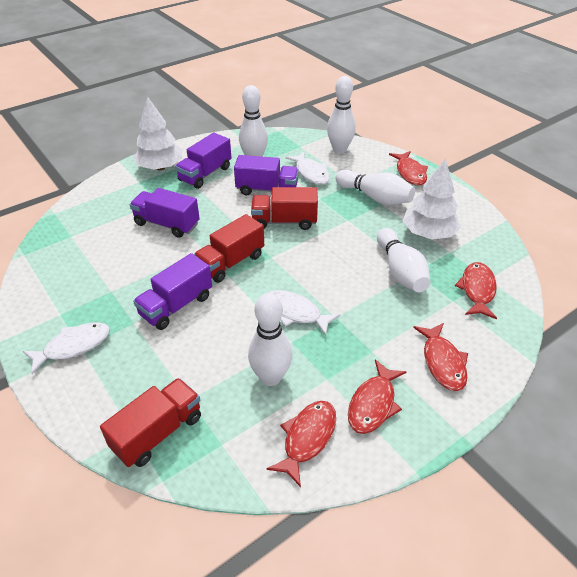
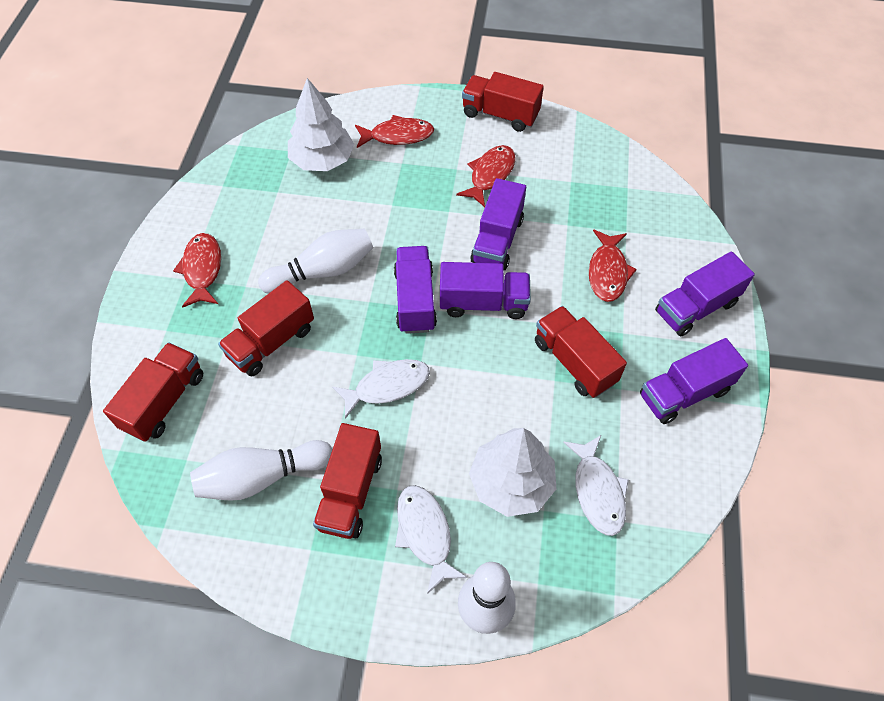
purple truck: 4 -> 5
red fish: 5 -> 4
red truck: 3 -> 5
white bowling pin: 5 -> 3

